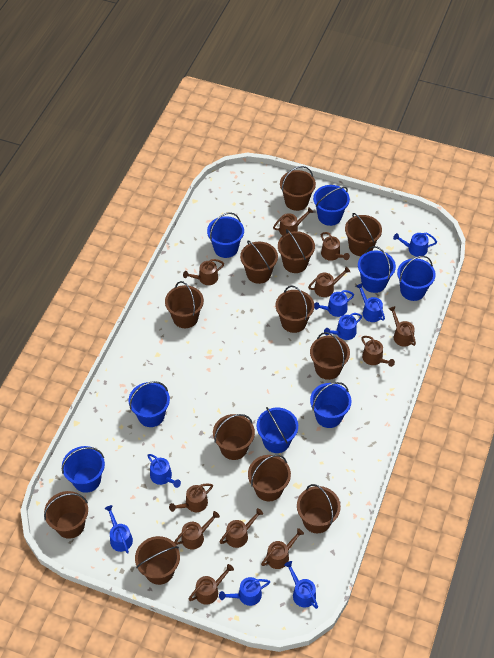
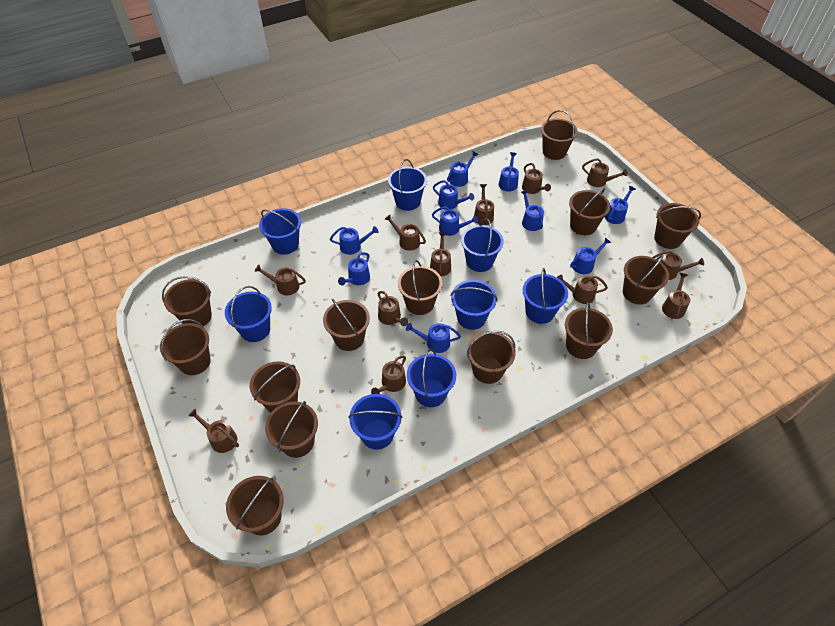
blue watering can: 8 -> 10
brown bucket: 12 -> 13
brown watering can: 11 -> 12

